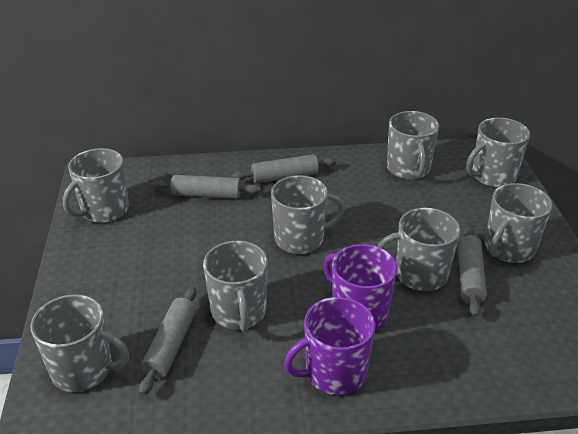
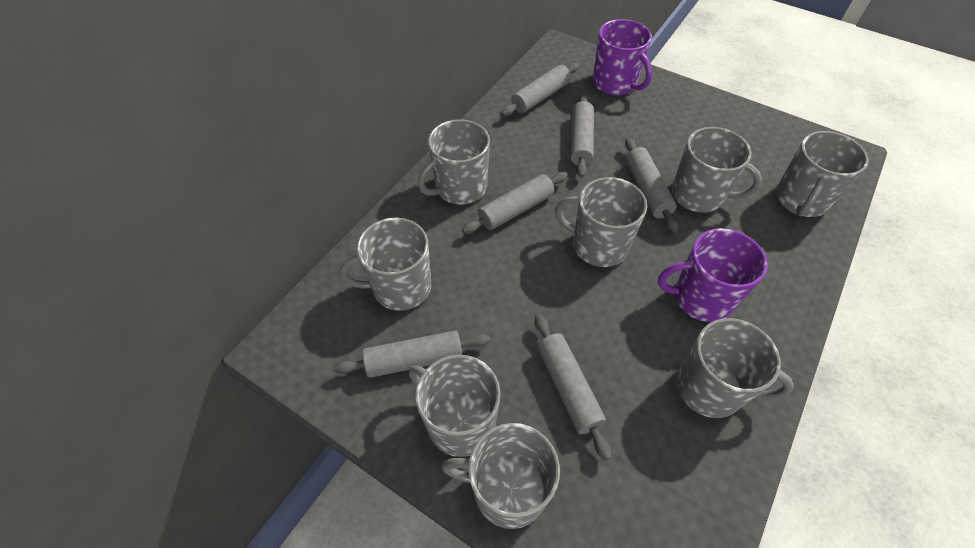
grey rolling pin: 4 -> 6

